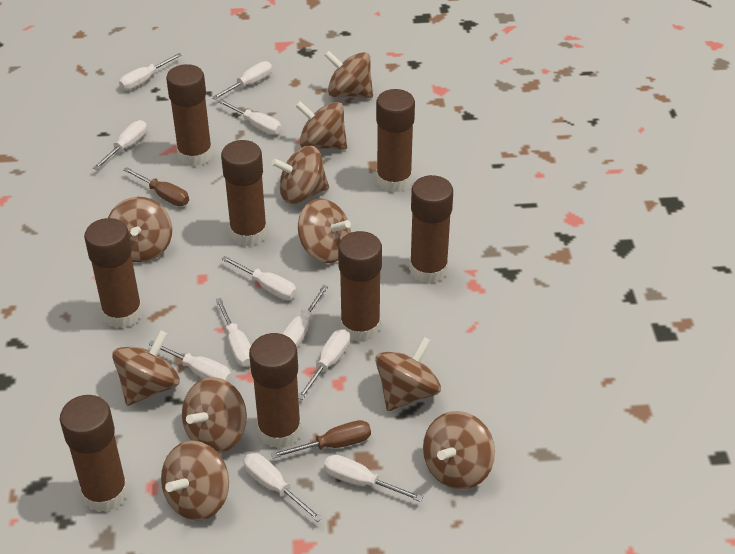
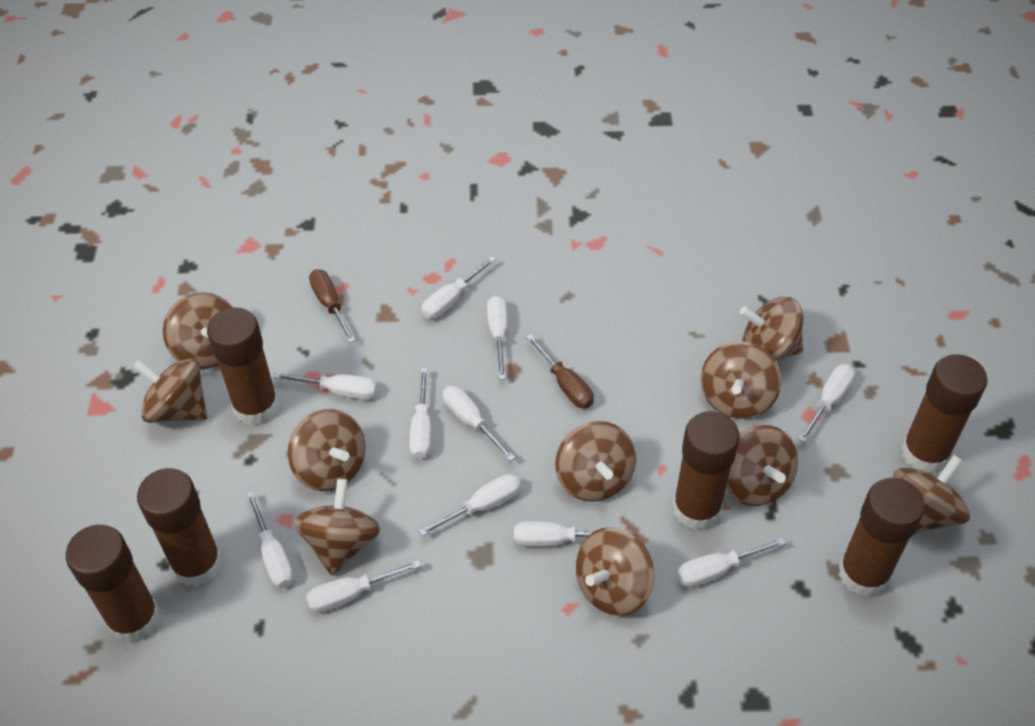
brown glue stick: 8 -> 6

